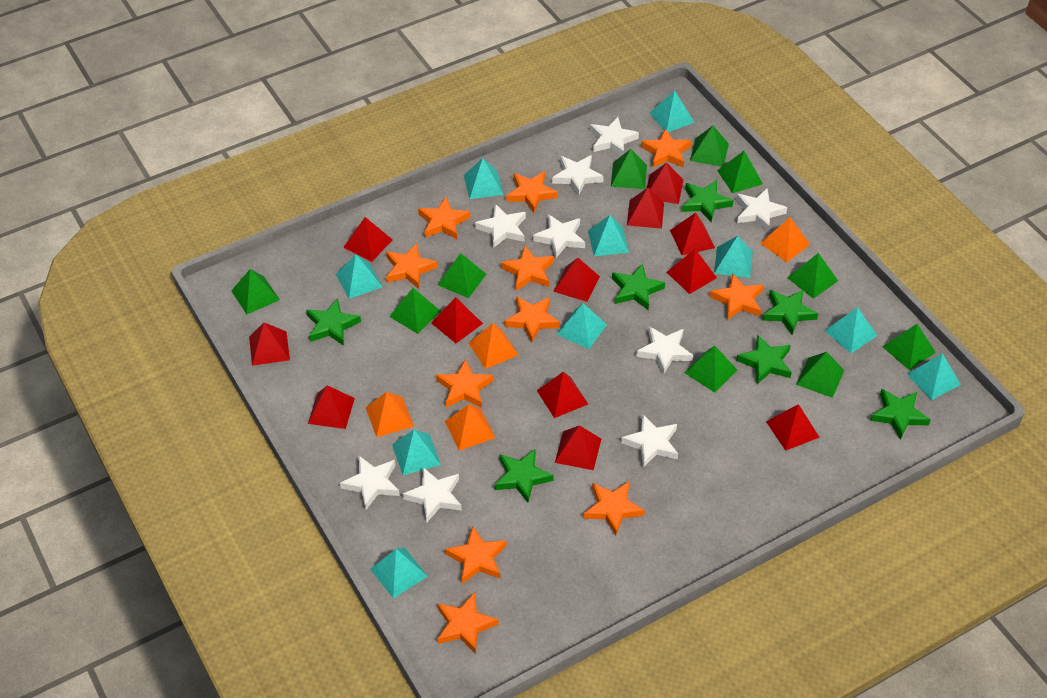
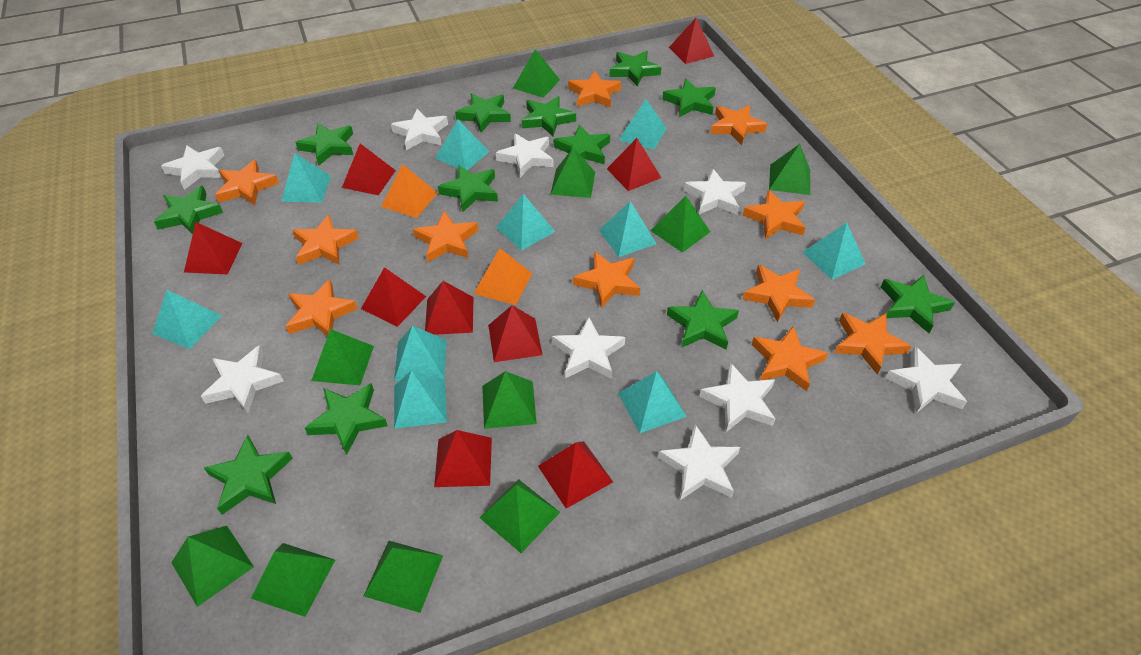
green star: 7 -> 12
orange pyramid: 4 -> 2
red pyramid: 12 -> 9

